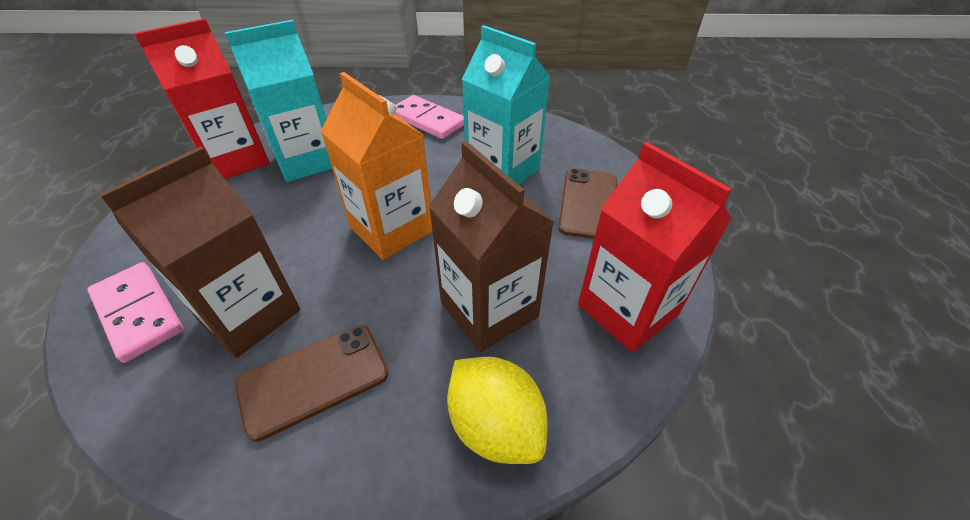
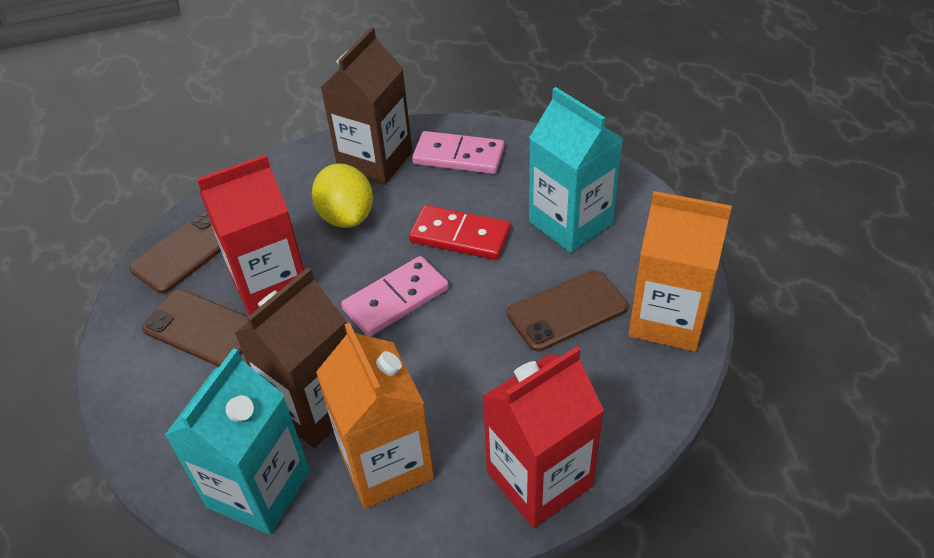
brown phone: 2 -> 3
orange carton: 1 -> 2
red domino: 0 -> 1

